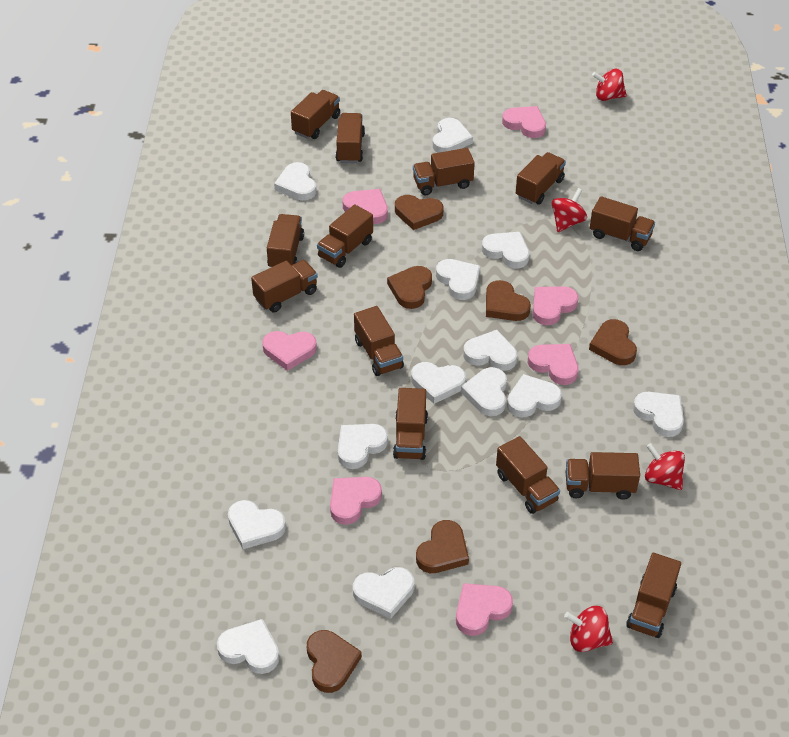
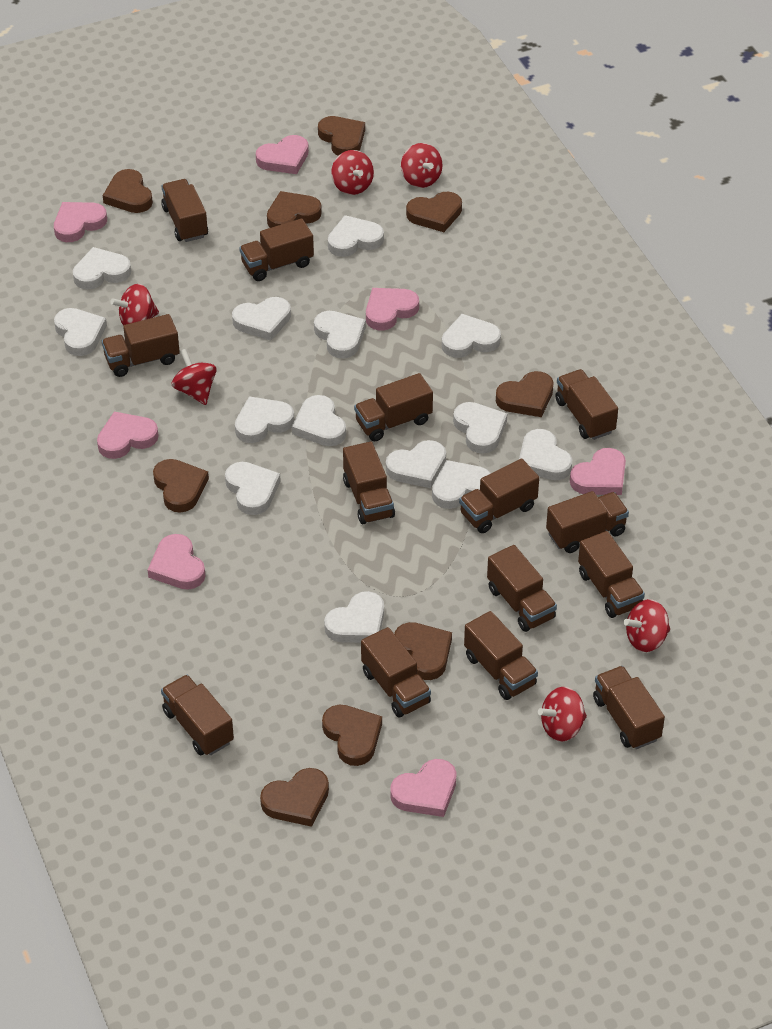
brown heart: 6 -> 9
brown truck: 13 -> 14
red spinning top: 4 -> 6
white heart: 13 -> 14

